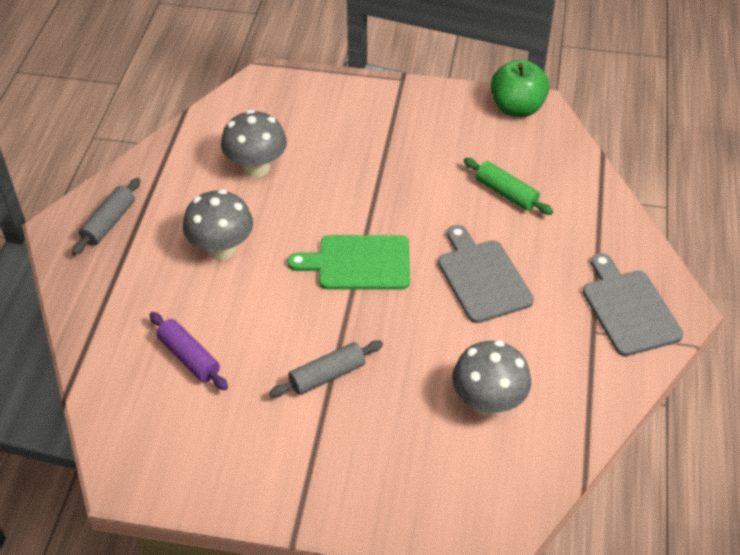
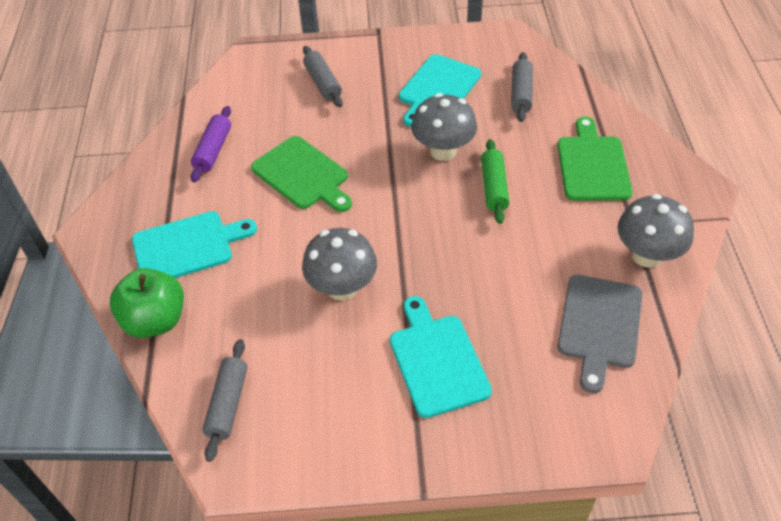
green cutting board: 1 -> 2
grey cutting board: 2 -> 1
grey rolling pin: 2 -> 3
turquoise cutting board: 0 -> 3

